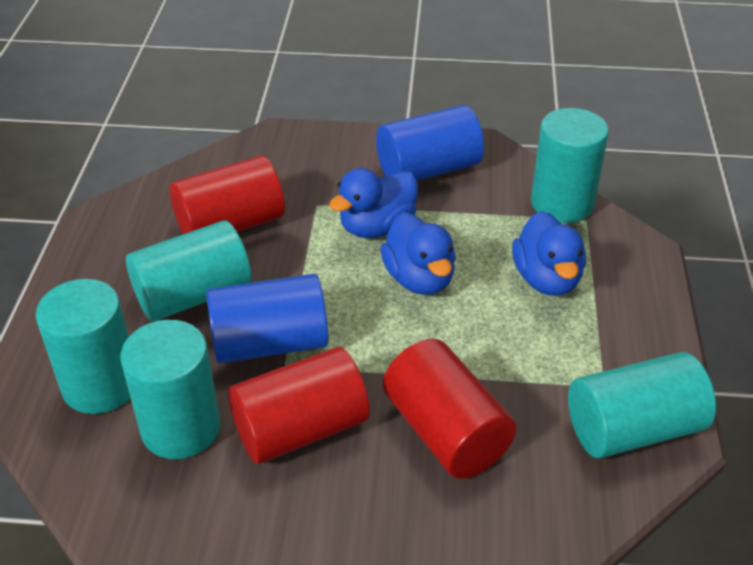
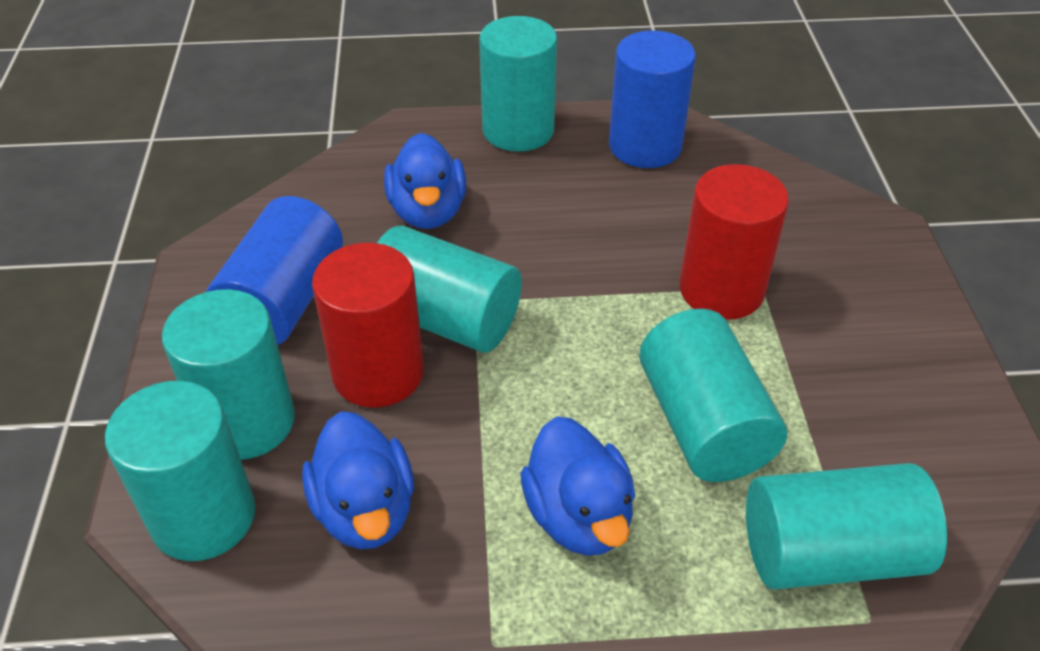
red cylinder: 3 -> 2
turquoise cylinder: 5 -> 6

